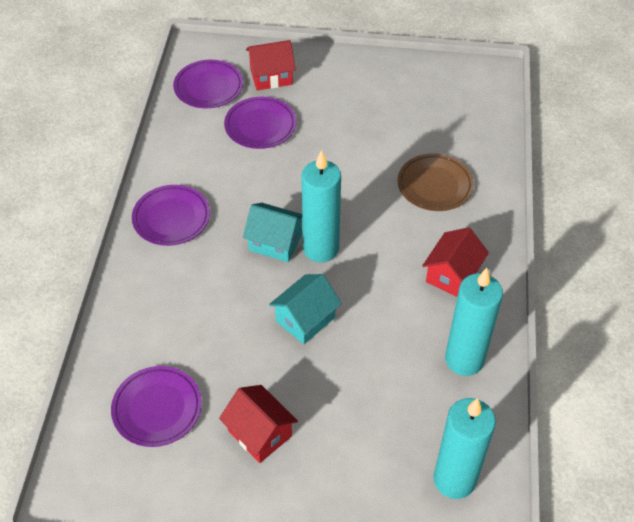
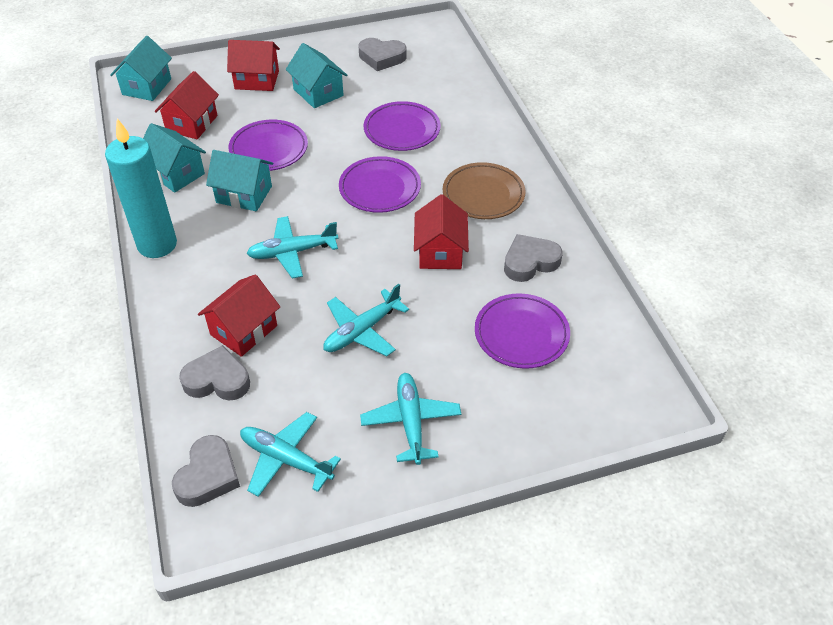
grey heart: 0 -> 4
red house: 3 -> 4
turquoise candle: 3 -> 1
turquoise house: 2 -> 4
turquoise plane: 0 -> 4

